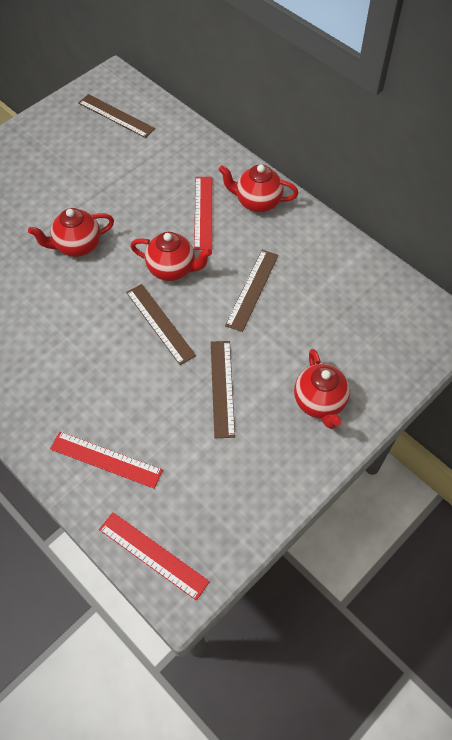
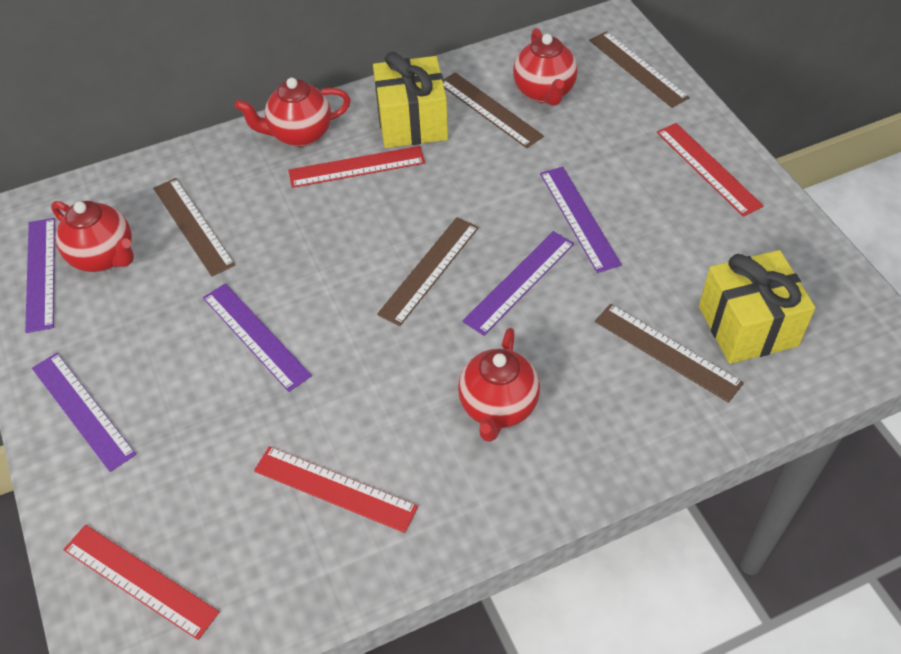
brown ruler: 4 -> 5
purple ruler: 0 -> 5
red ruler: 3 -> 4
yellow gift: 0 -> 2

